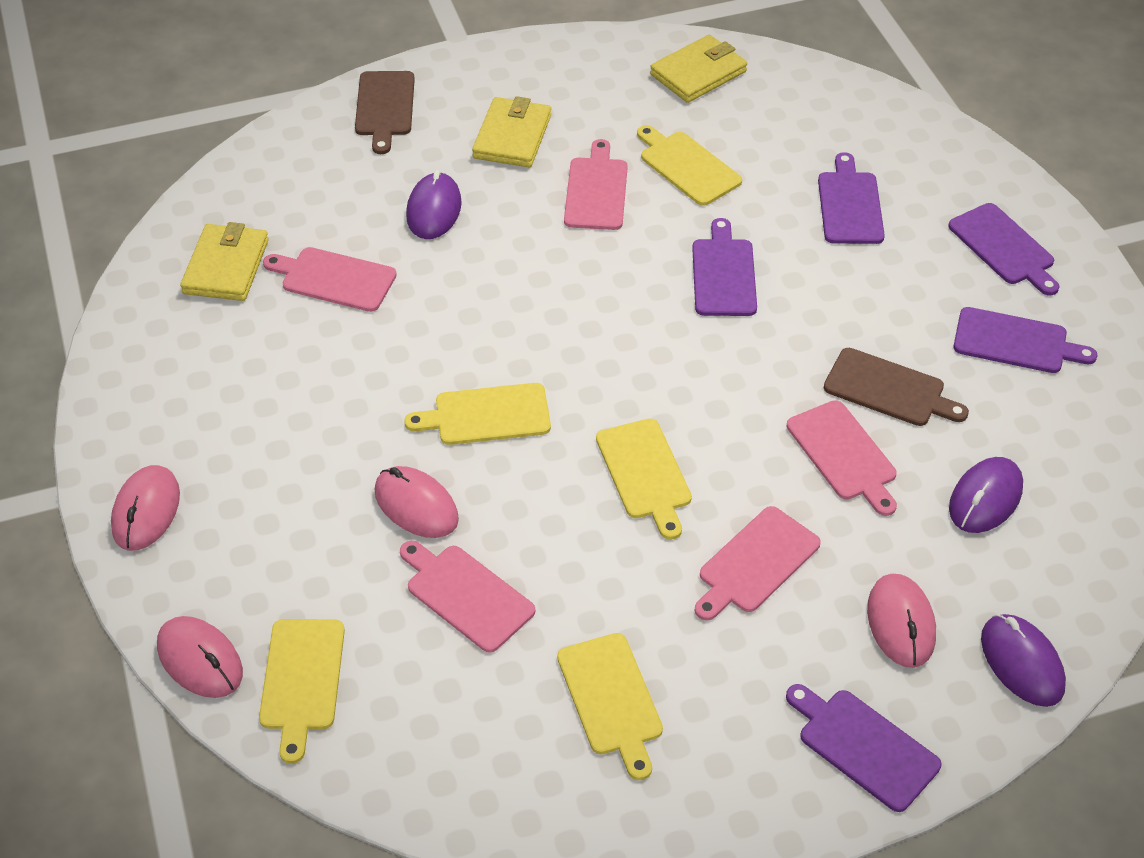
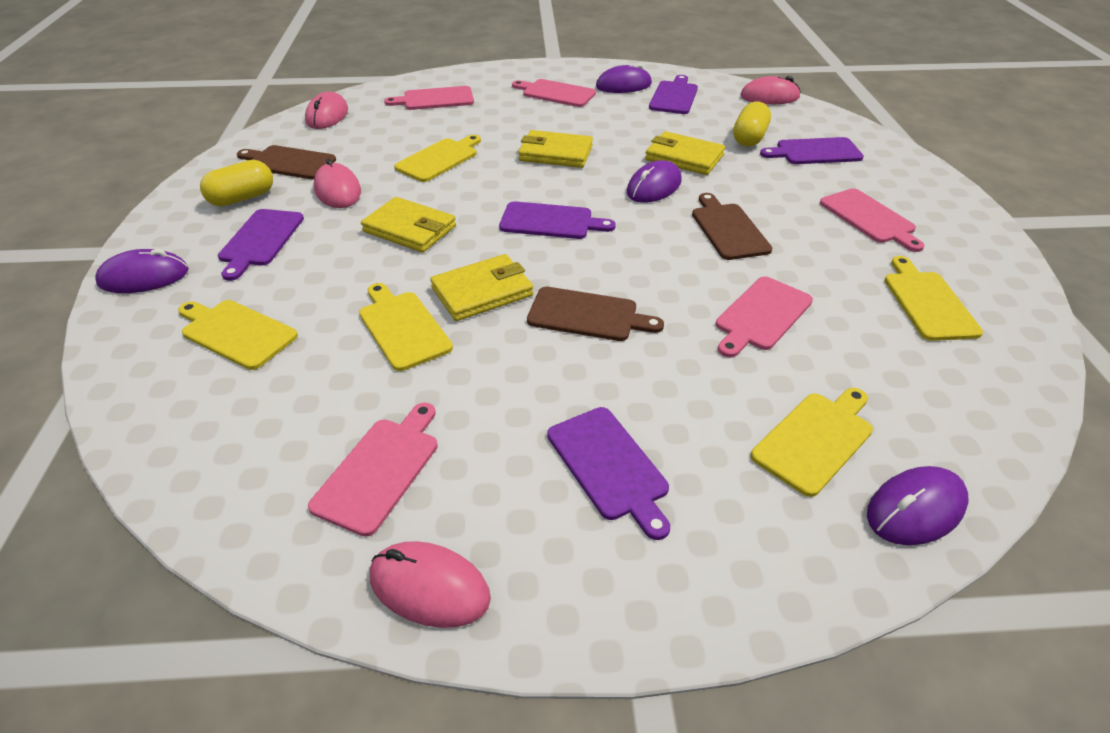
brown cutting board: 2 -> 3
purple mouse: 3 -> 4
yellow capsule: 0 -> 2
yellow wallet: 3 -> 4

